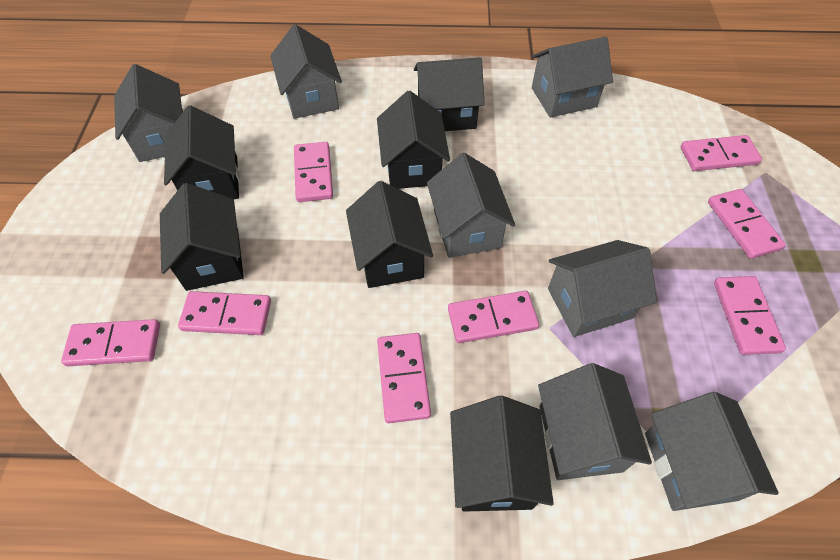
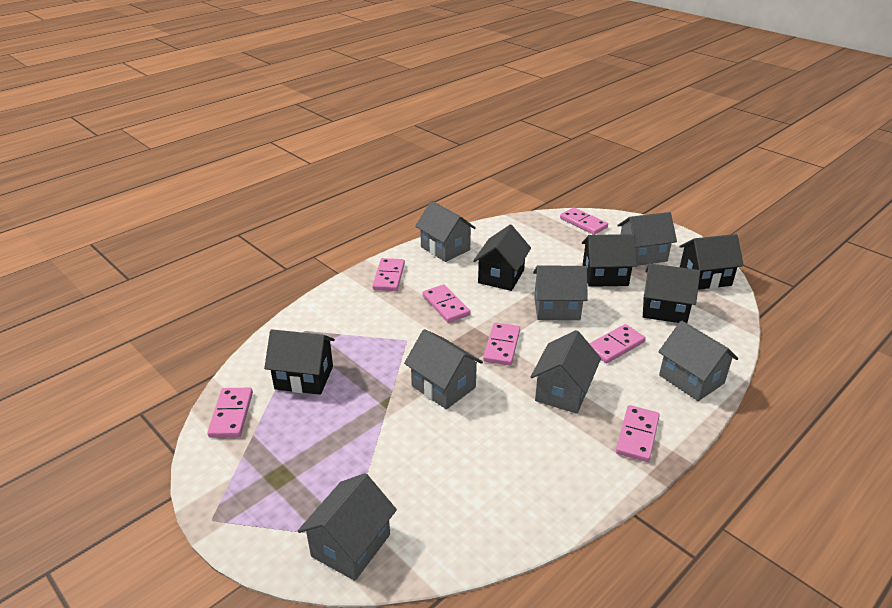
black house: 6 -> 5
pink domino: 8 -> 7

